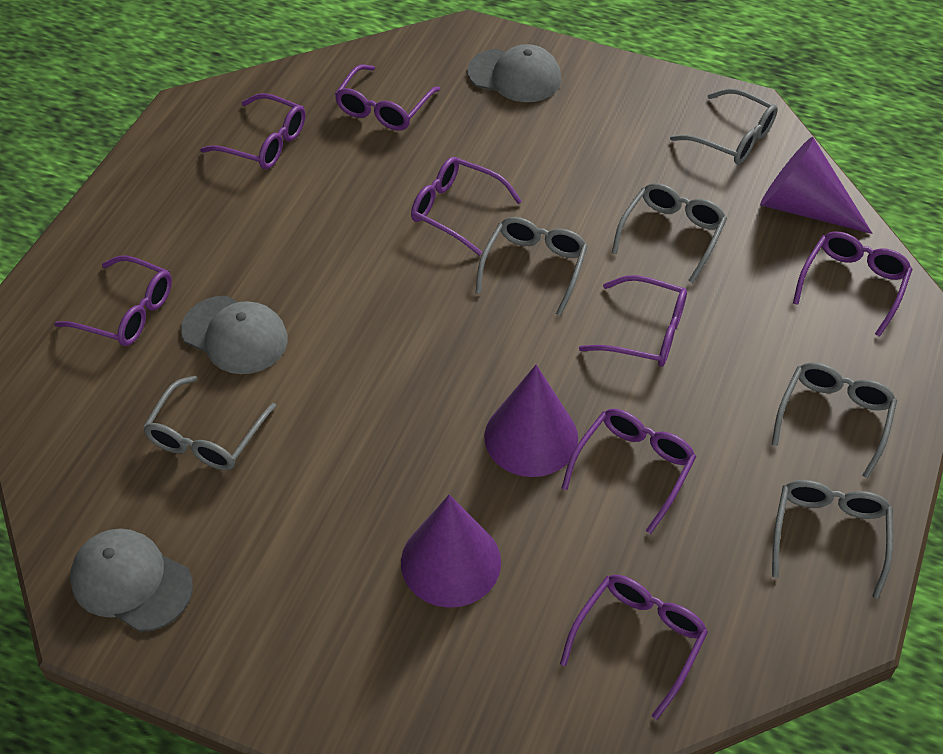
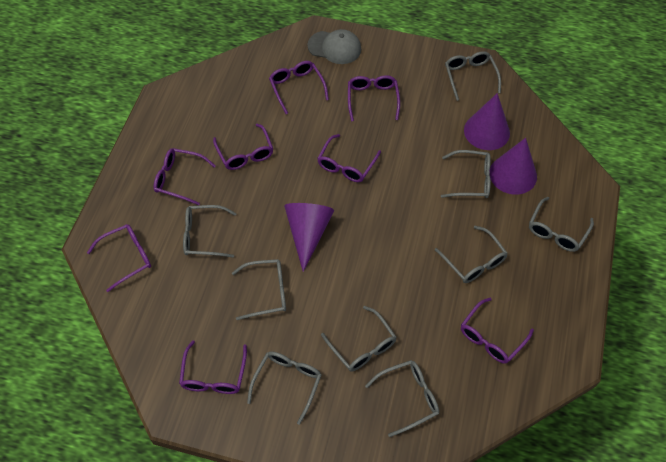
grey cap: 3 -> 1
grey glasses: 6 -> 9

